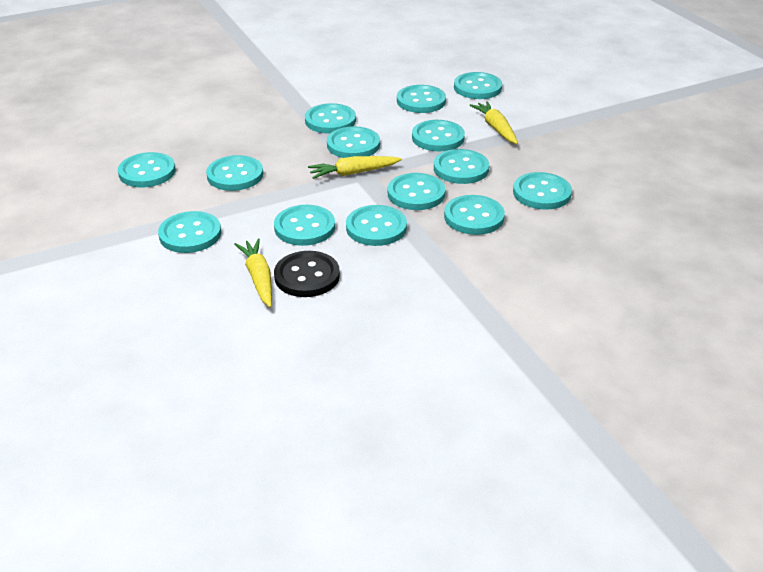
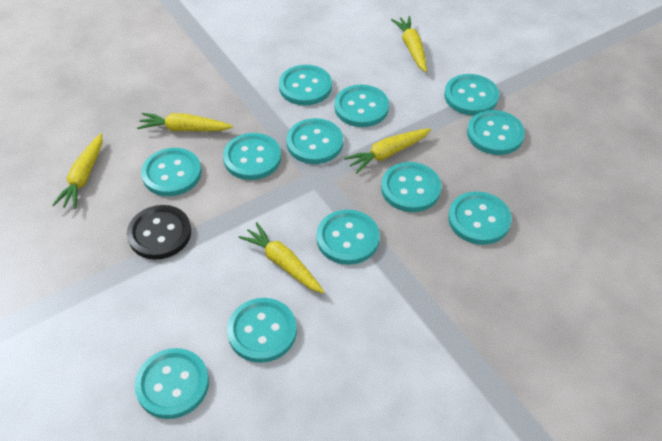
turquoise button: 14 -> 12
yellow carrot: 3 -> 5

